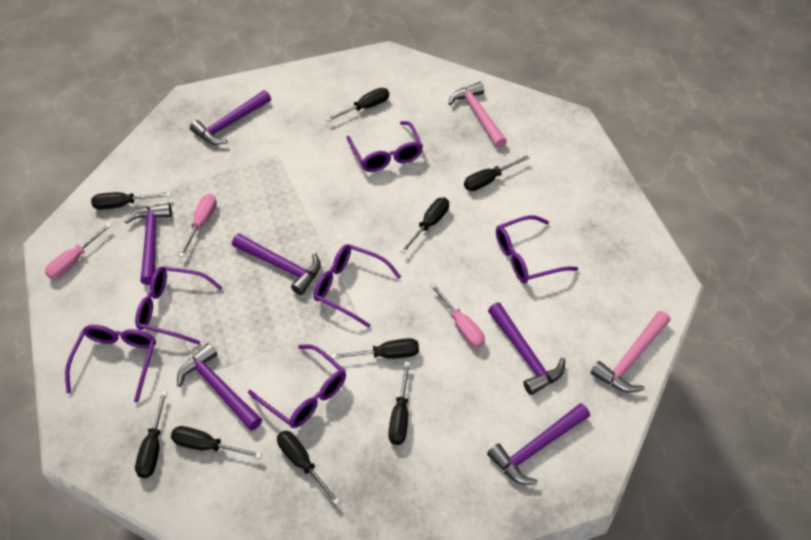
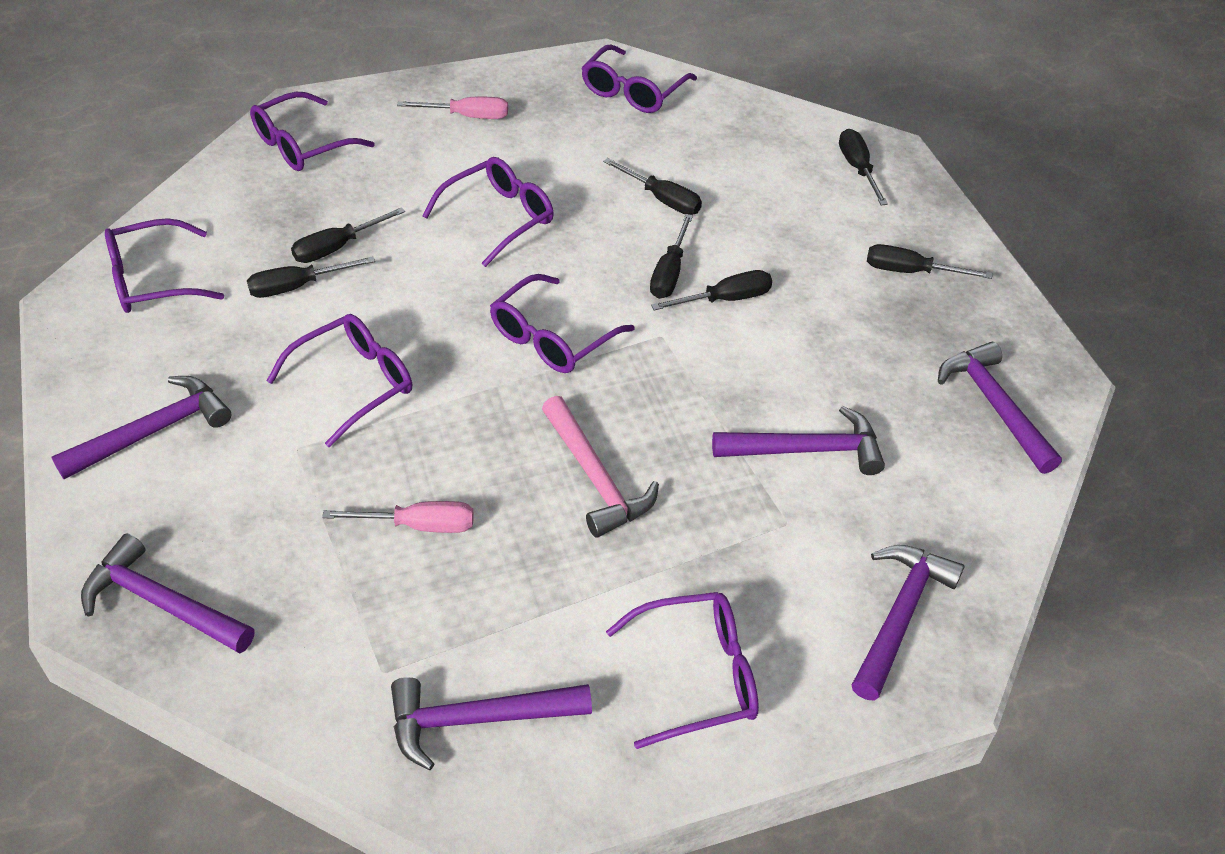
black screwdriver: 9 -> 7
pink hammer: 2 -> 1
pink screwdriver: 3 -> 2
purple glasses: 6 -> 7

